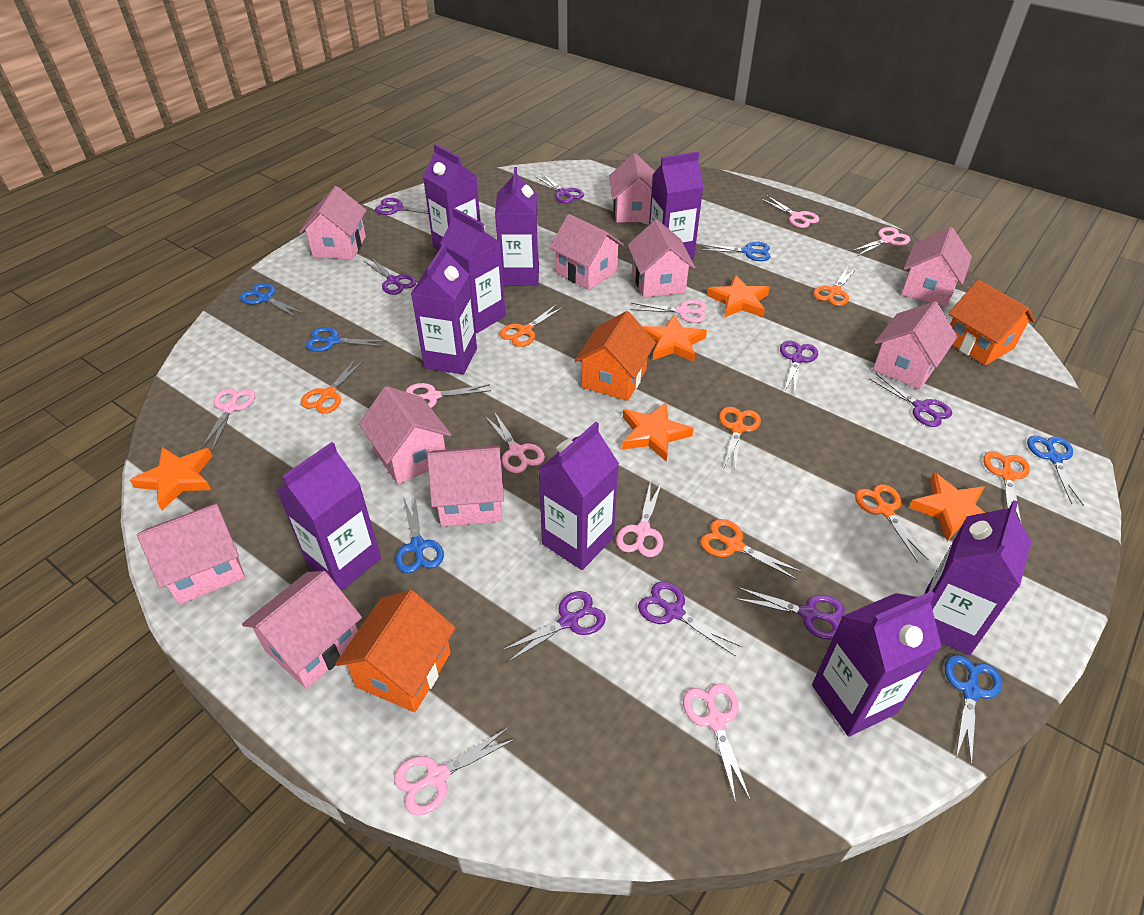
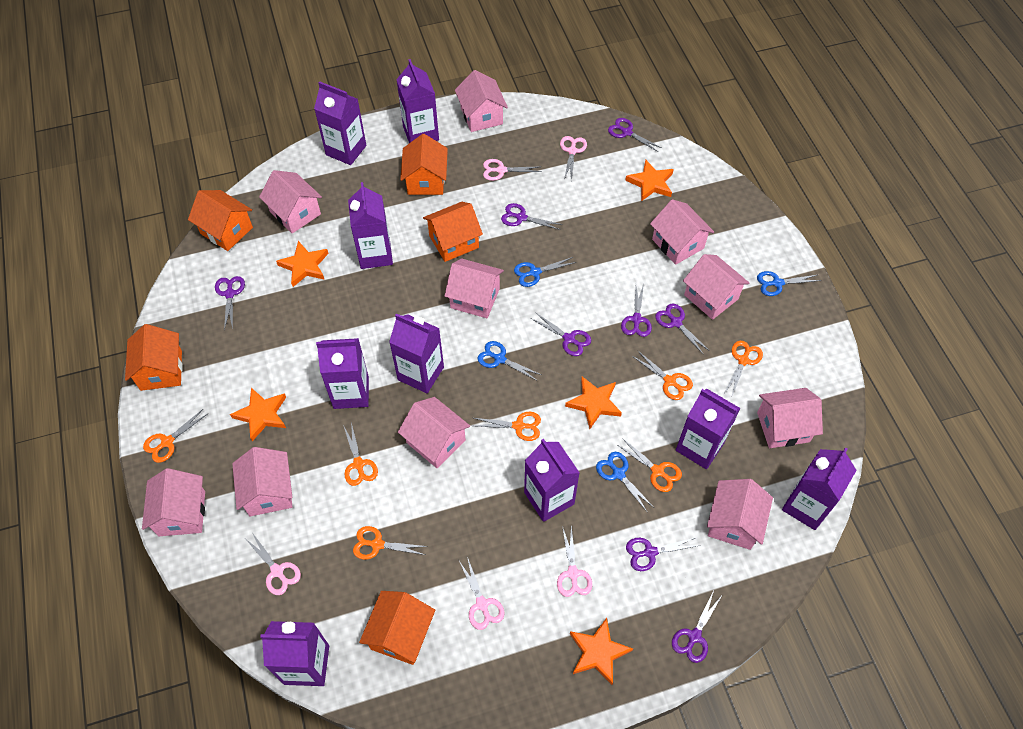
blue scissors: 6 -> 4
orange house: 3 -> 5
pink scissors: 9 -> 5

